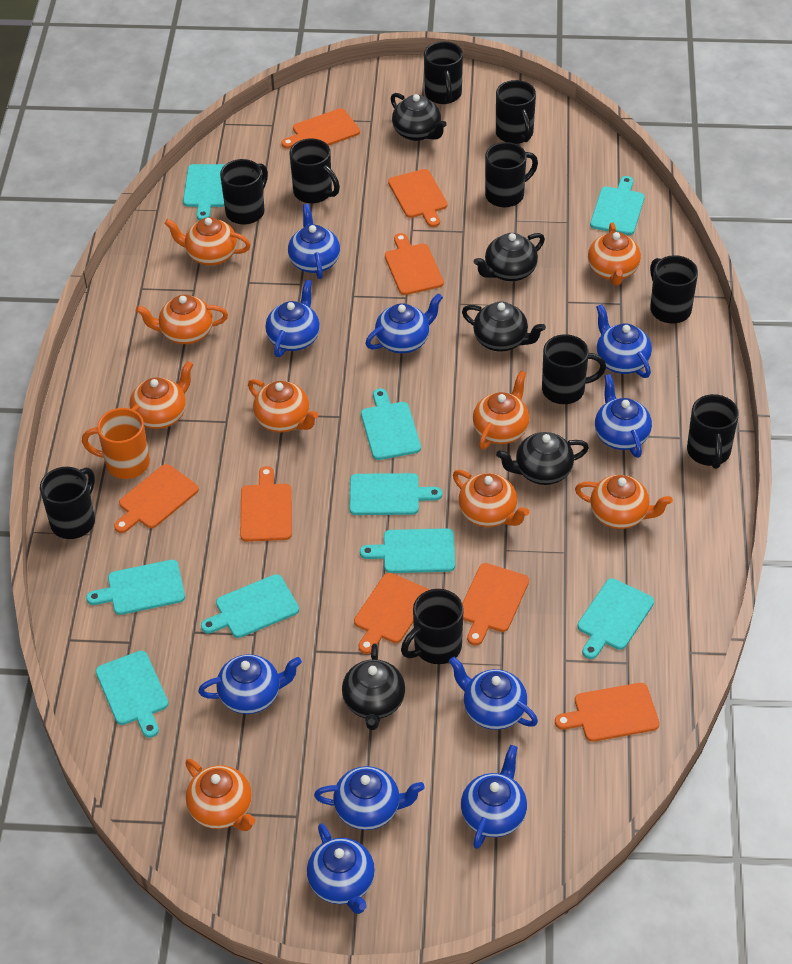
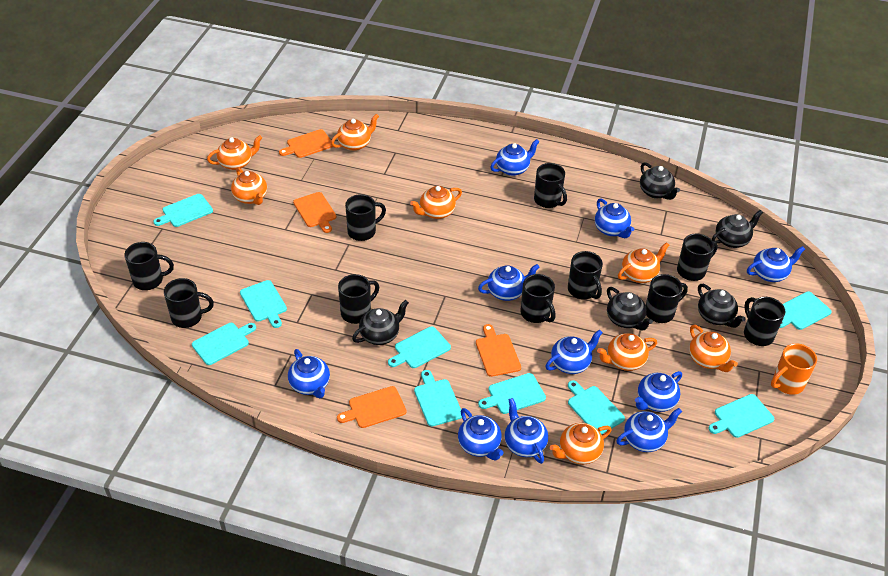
orange cutting board: 8 -> 4
orange teapot: 9 -> 8

